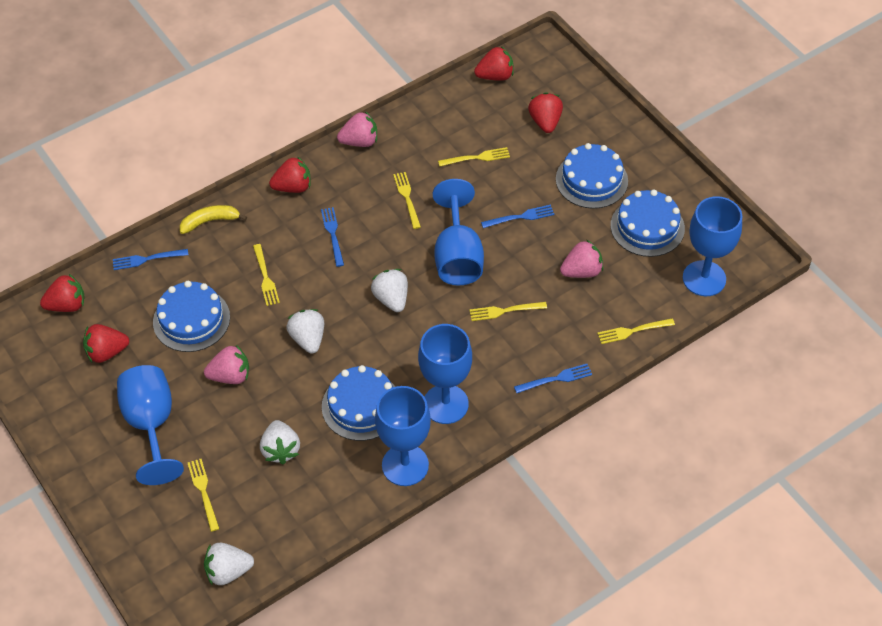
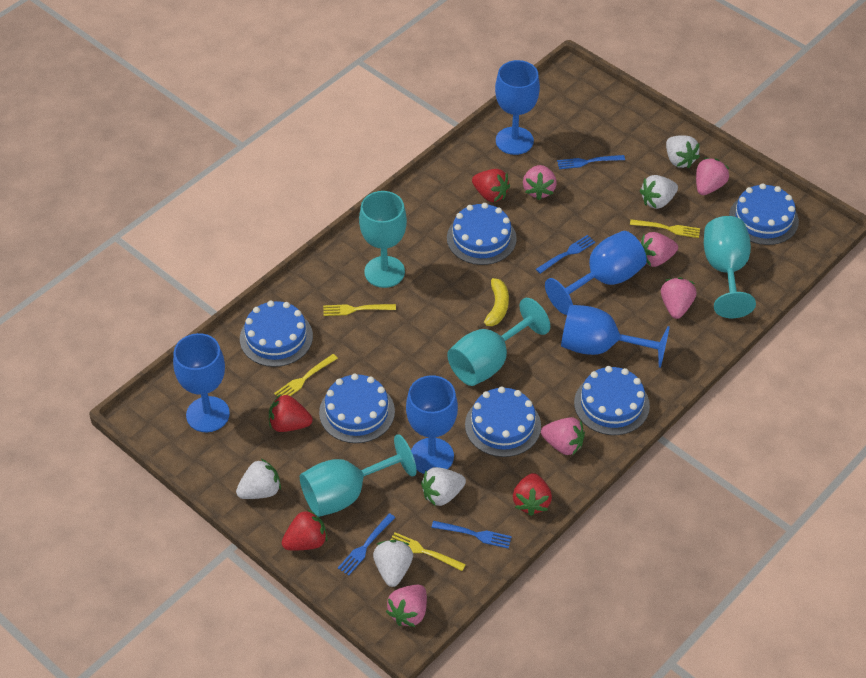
blue cake: 4 -> 6
pink strawberry: 3 -> 6
red strawberry: 5 -> 4
turquoise goblet: 0 -> 4
white strawberry: 4 -> 5
yellow fork: 6 -> 4

